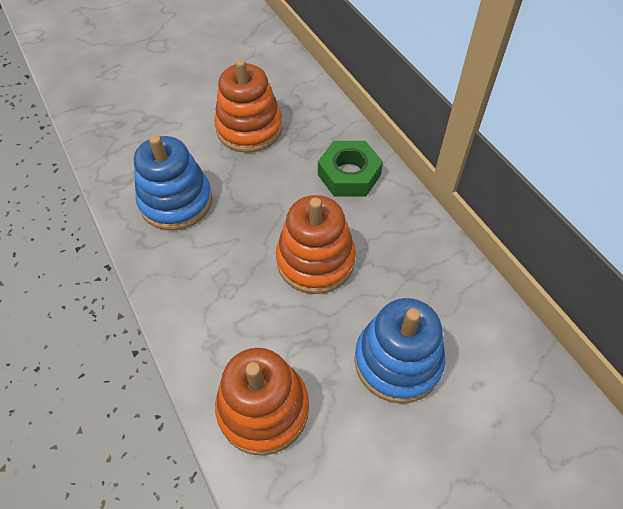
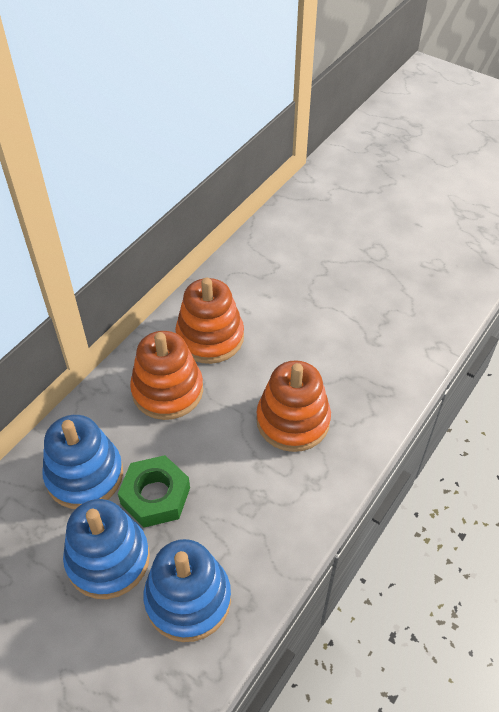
blue stacking toy: 2 -> 3

